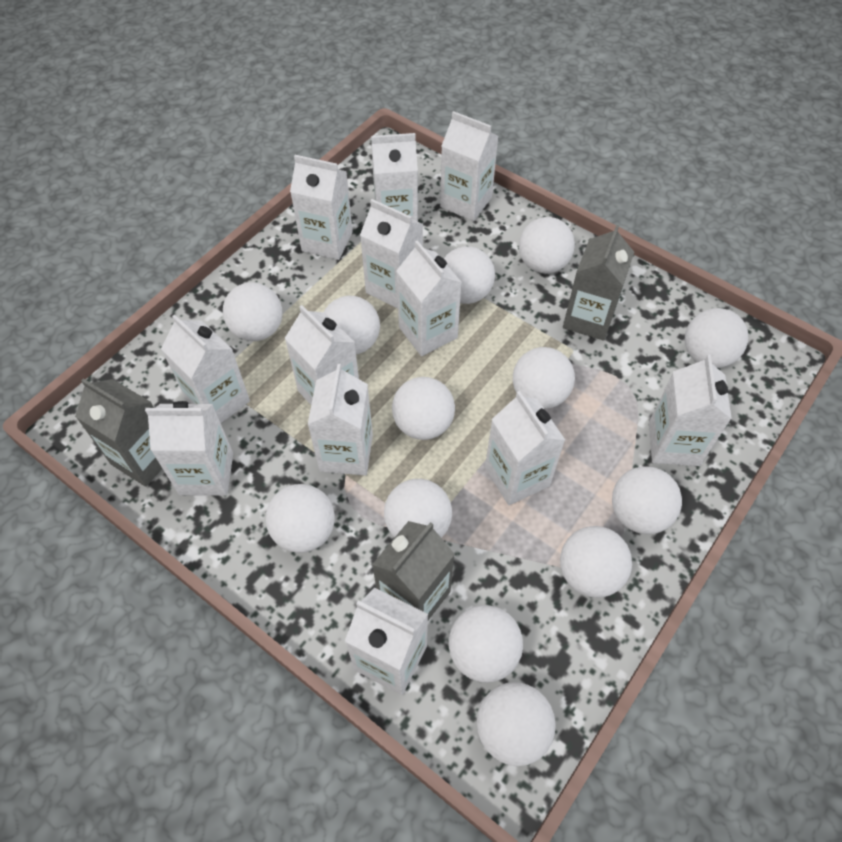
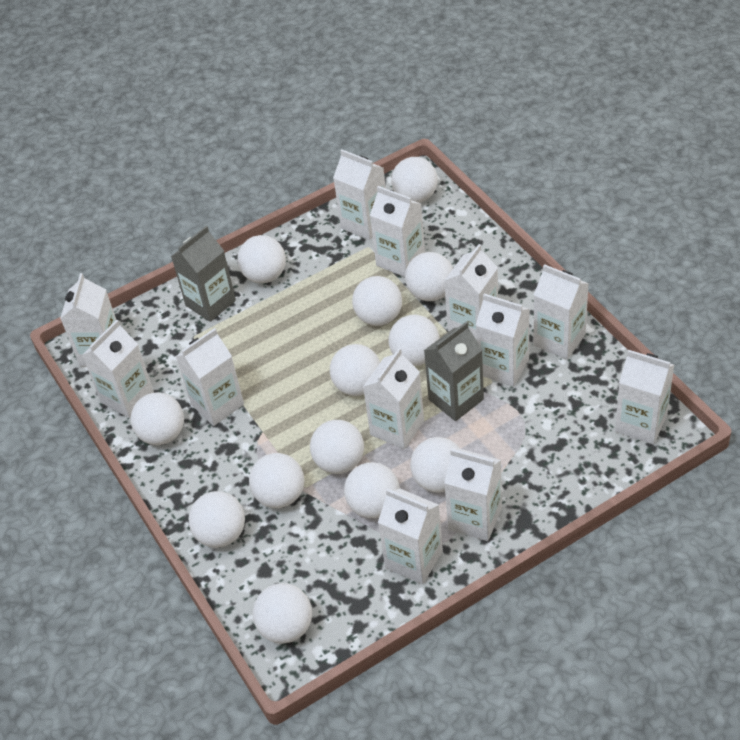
grey carton: 3 -> 2

